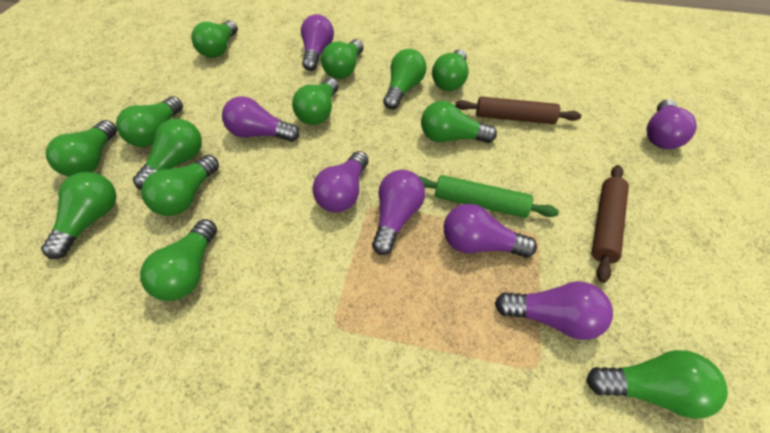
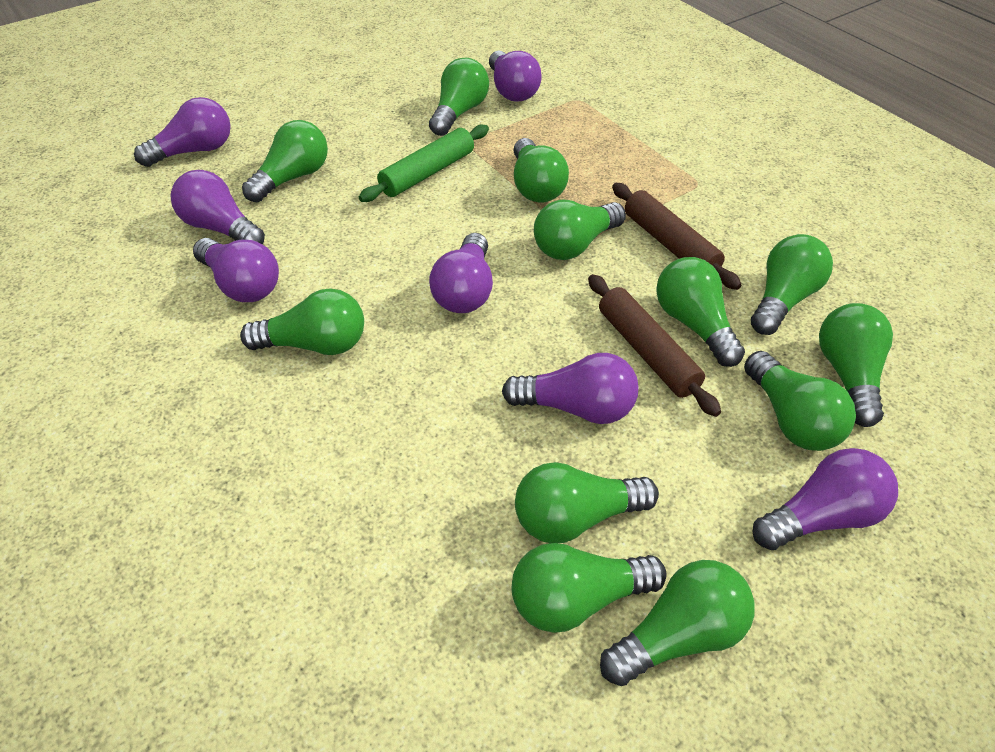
green light bulb: 13 -> 12

